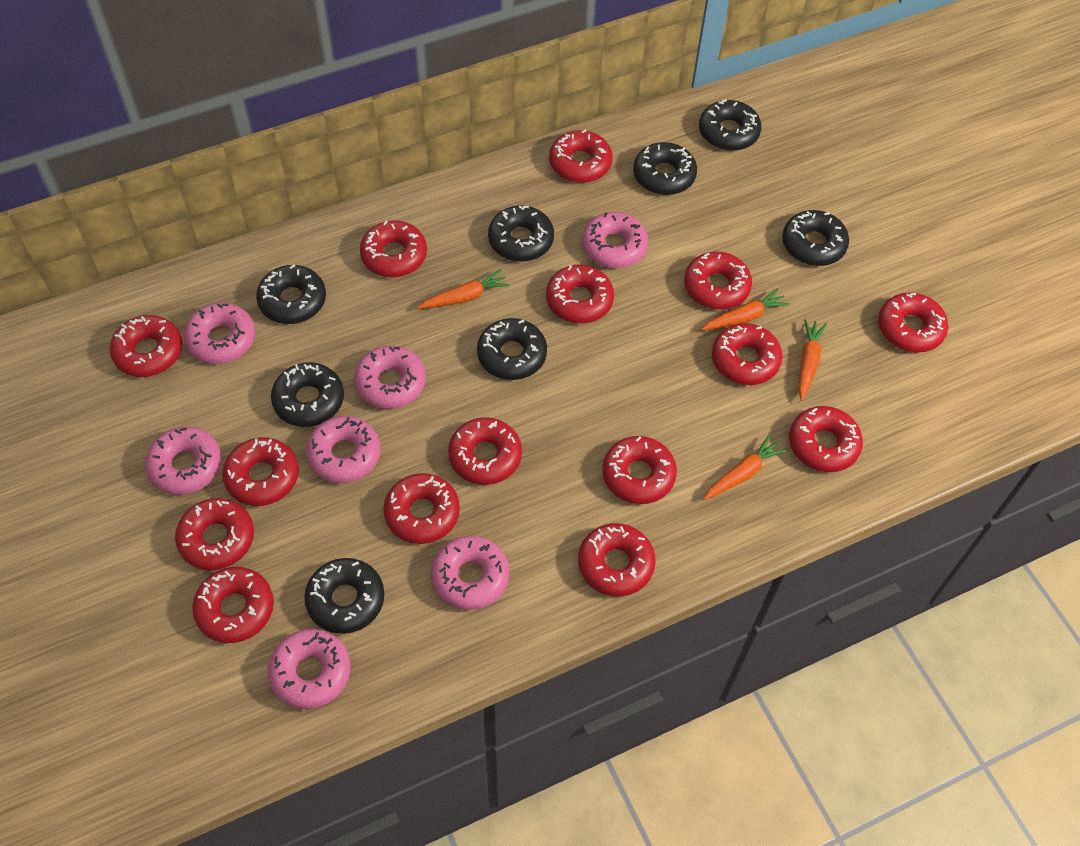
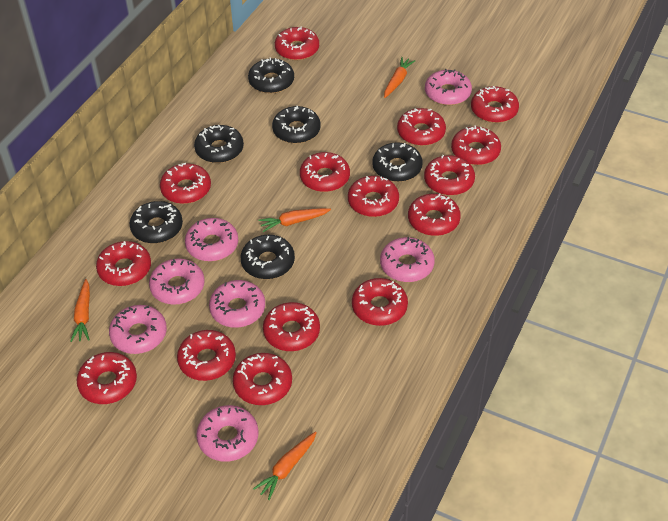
black donut: 8 -> 6

